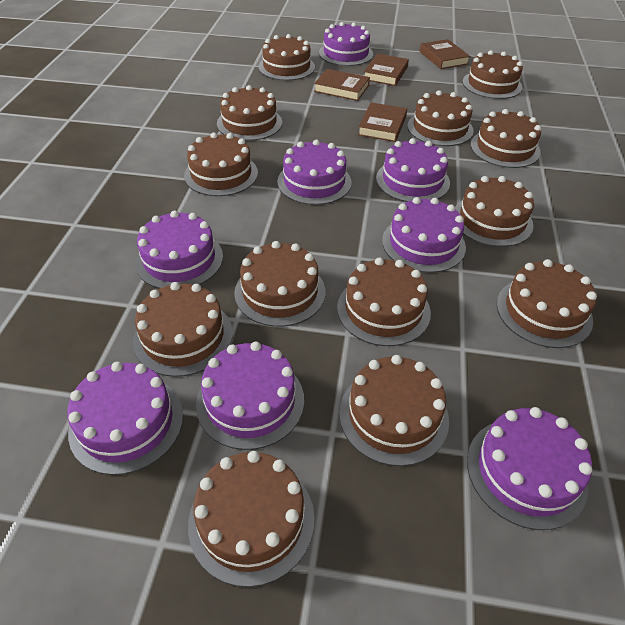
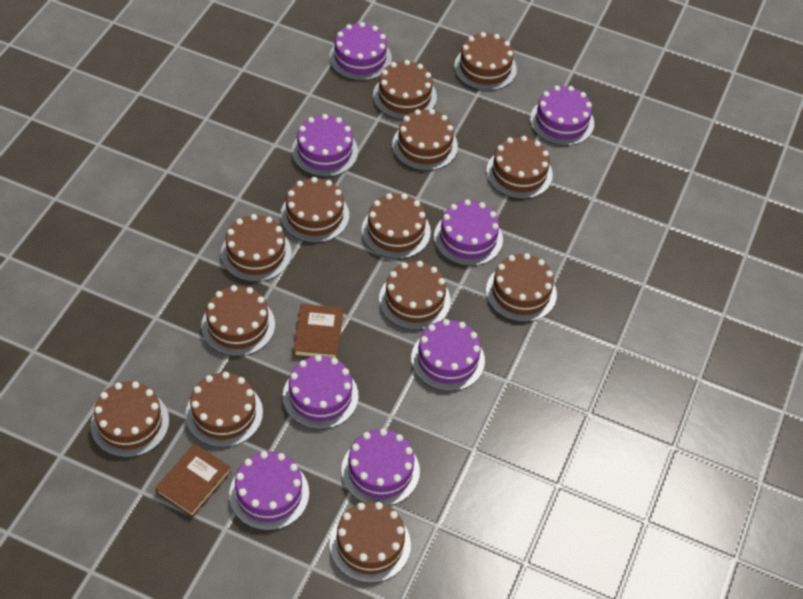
brown book: 4 -> 2

